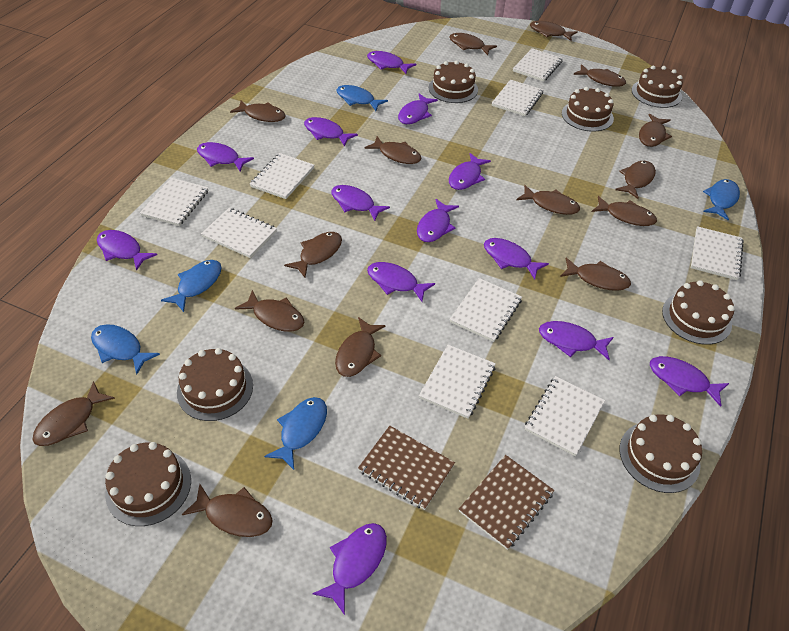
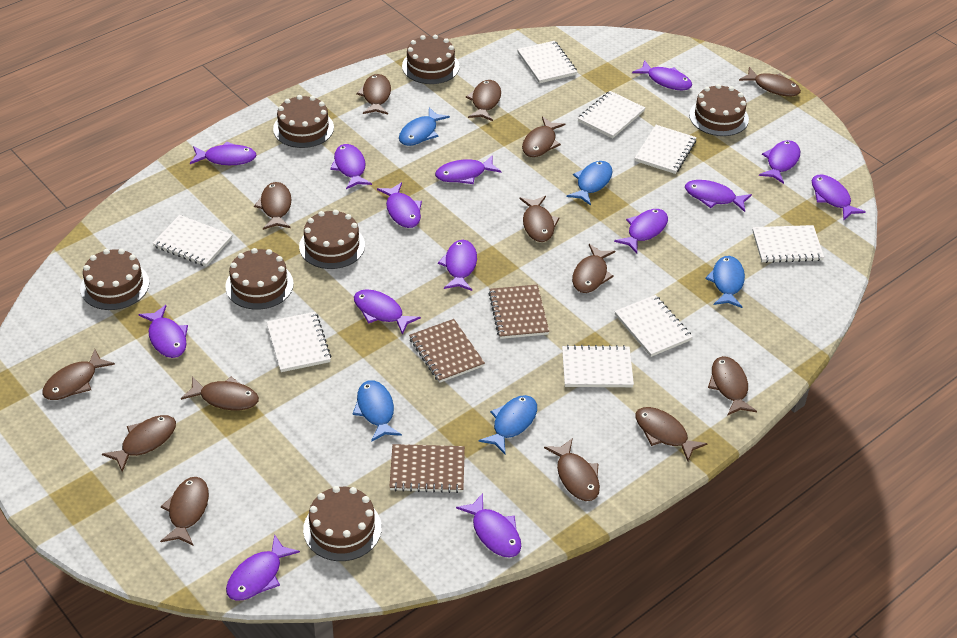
brown fish: 15 -> 14
brown notebook: 2 -> 3
purple fish: 13 -> 14
white notebook: 9 -> 8

